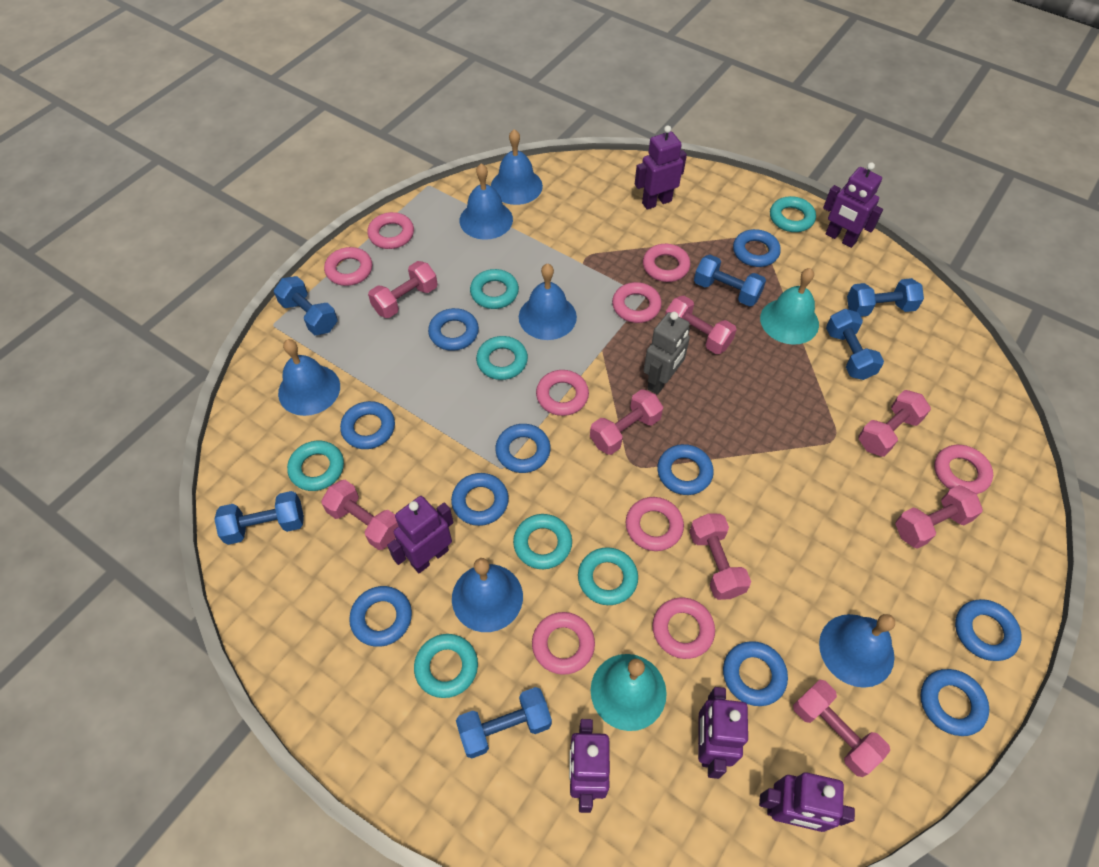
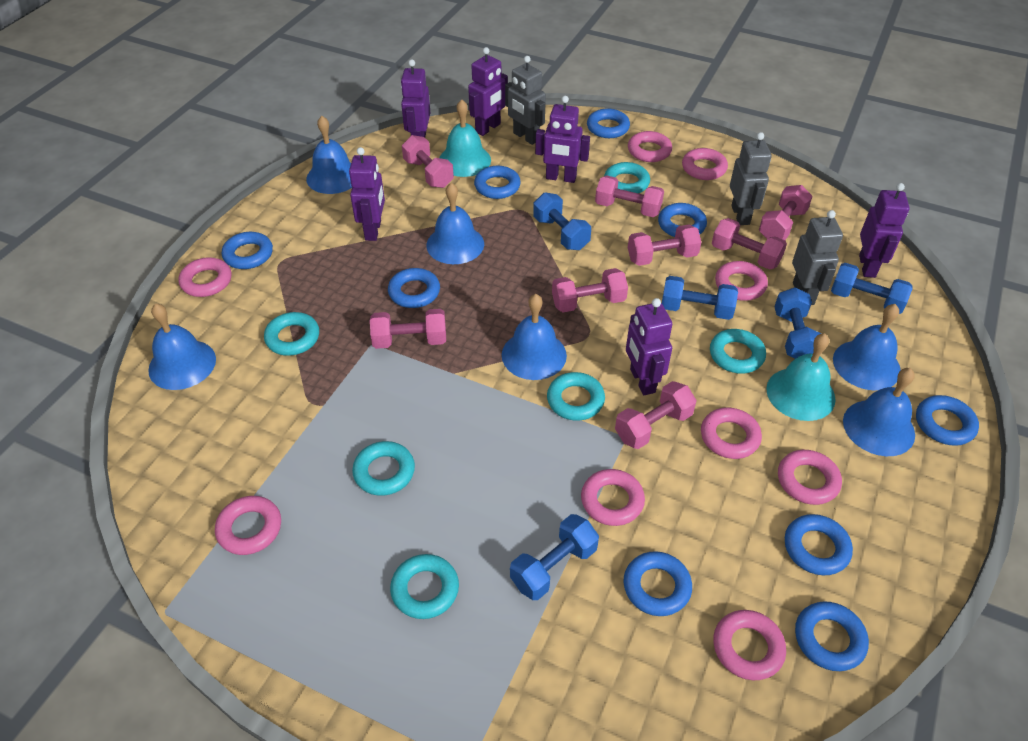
blue dumbbell: 6 -> 5
blue ring: 10 -> 9
grey robot: 1 -> 3
turquoise ring: 7 -> 6

